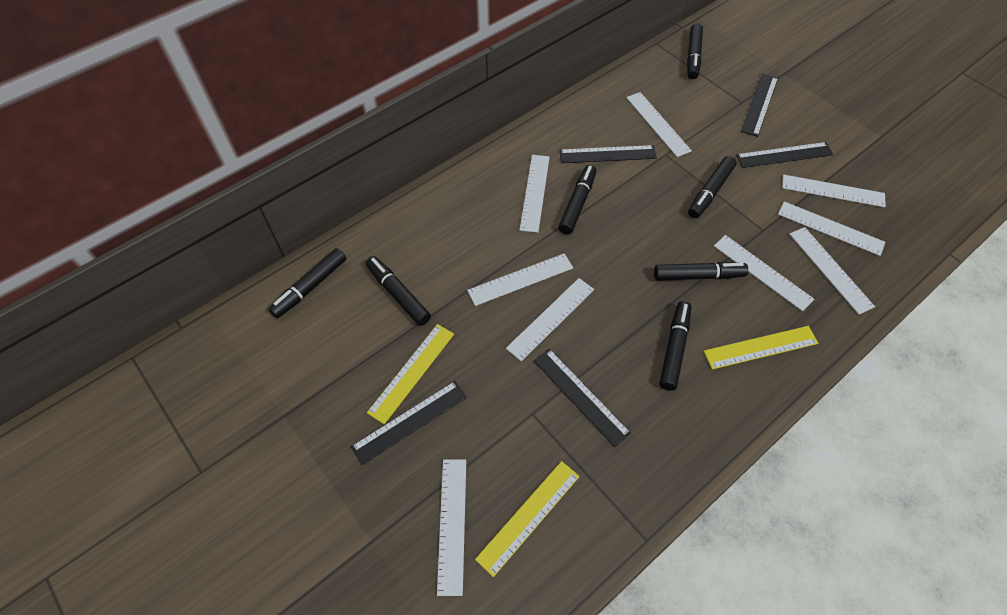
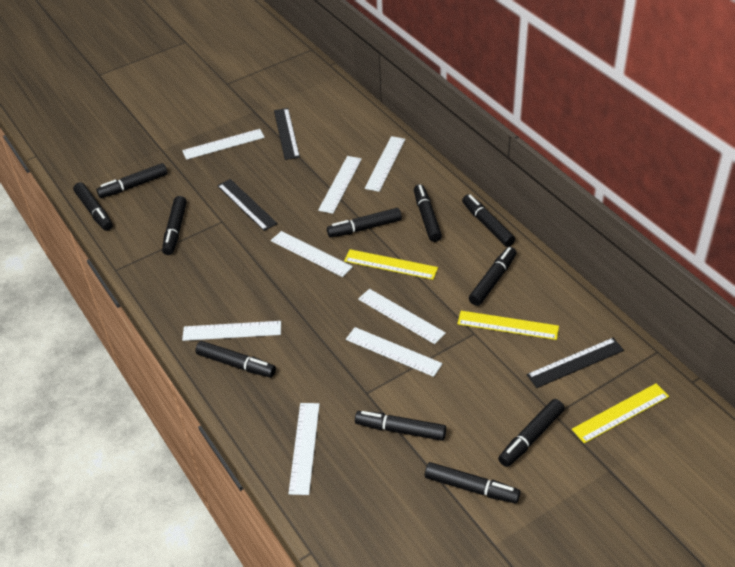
black marker: 7 -> 11
black ruler: 5 -> 3
white ruler: 9 -> 8

